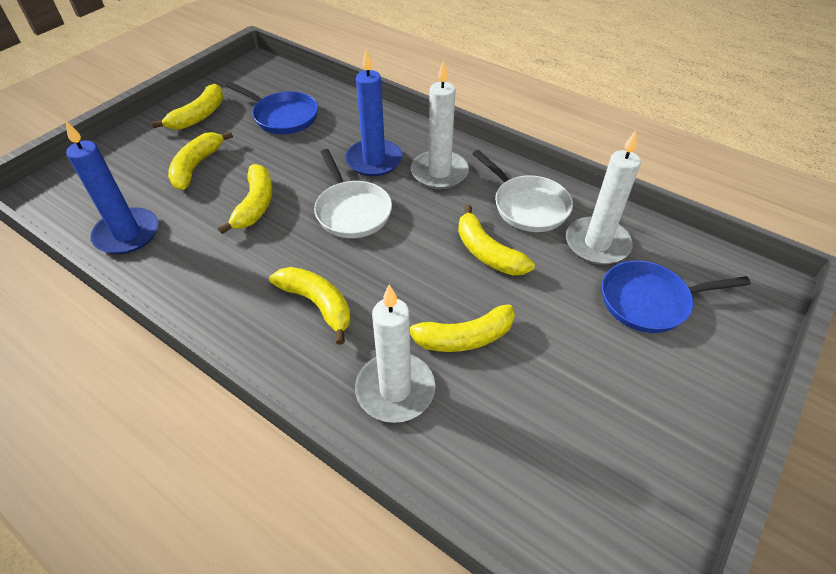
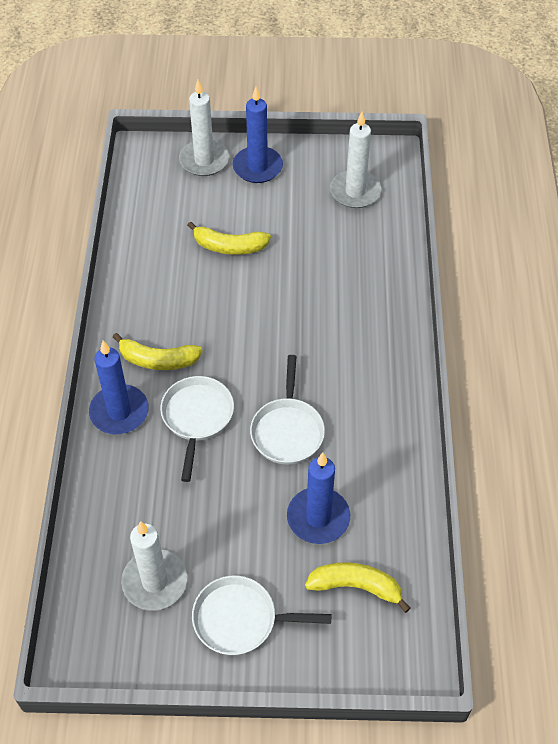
blue candle: 2 -> 3
blue pan: 2 -> 0
white pan: 2 -> 3
yellow banana: 6 -> 3

